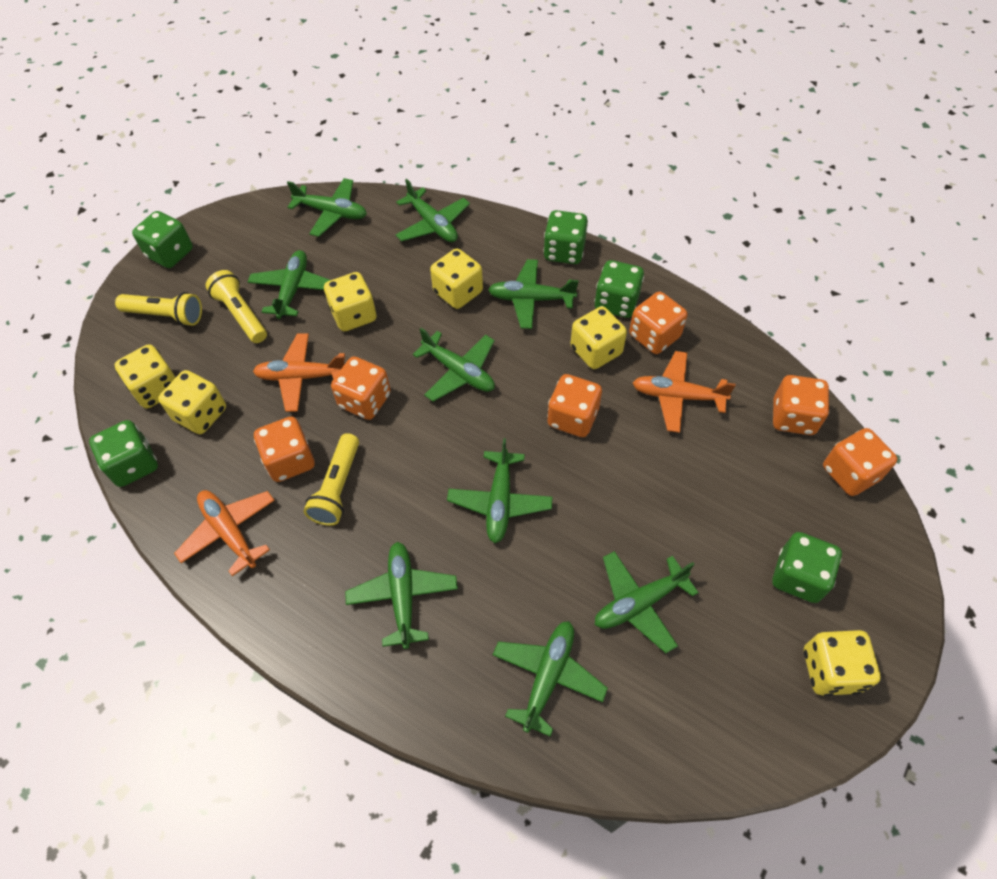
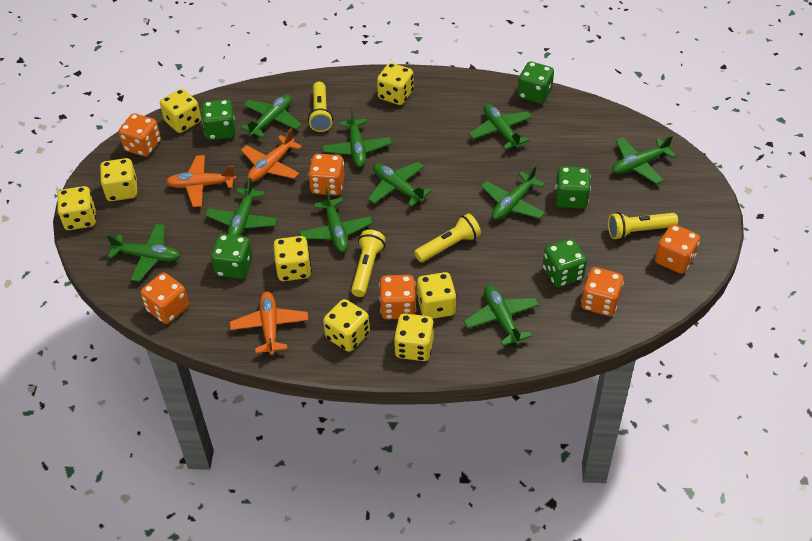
green plane: 9 -> 10
yellow dice: 6 -> 8
yellow flashlight: 3 -> 4

